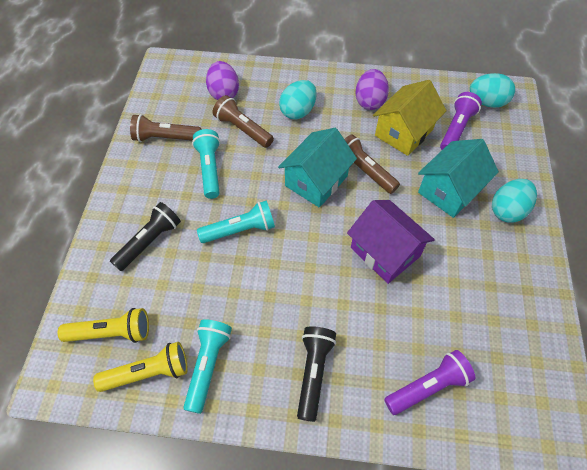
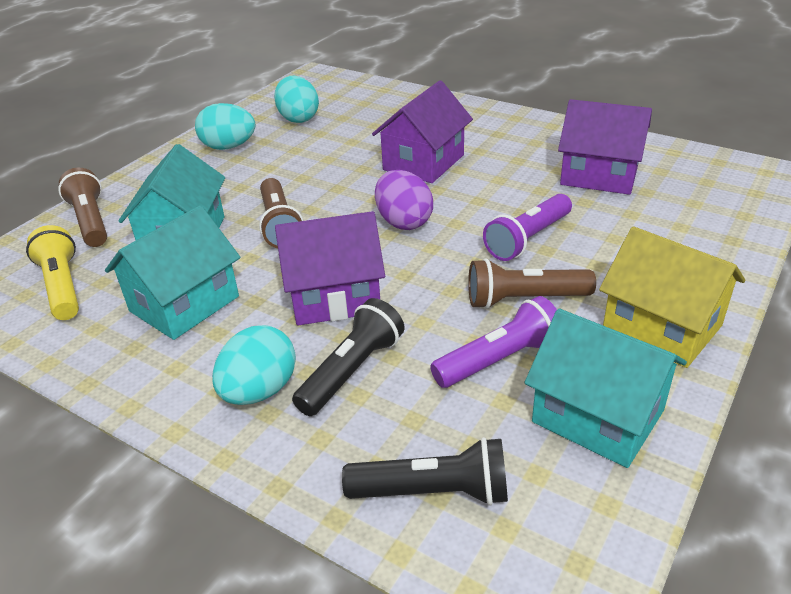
purple egg: 2 -> 1
purple house: 1 -> 3
turquoise flashlight: 3 -> 0
turquoise house: 2 -> 3
yellow flashlight: 2 -> 1

